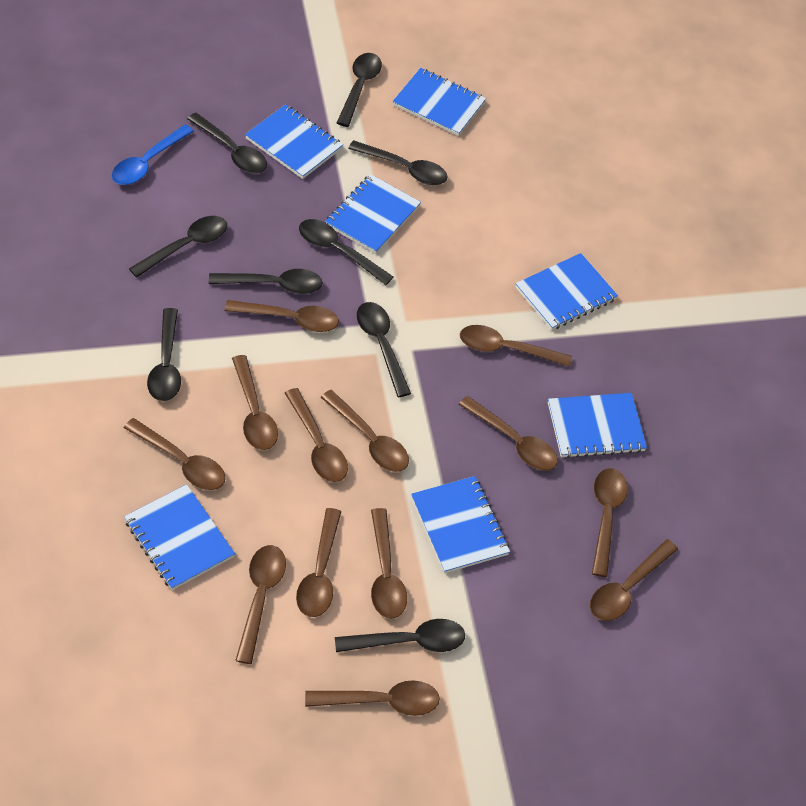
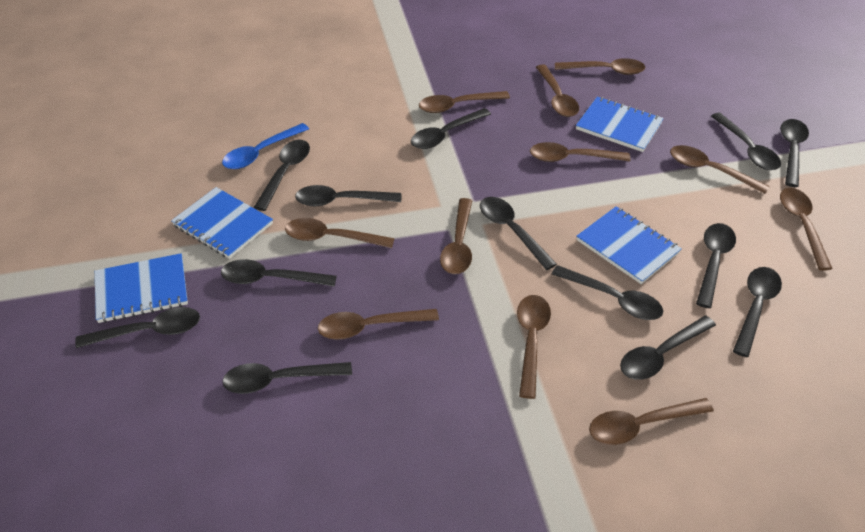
black spoon: 9 -> 13
blue notebook: 7 -> 4
brown spoon: 13 -> 11

